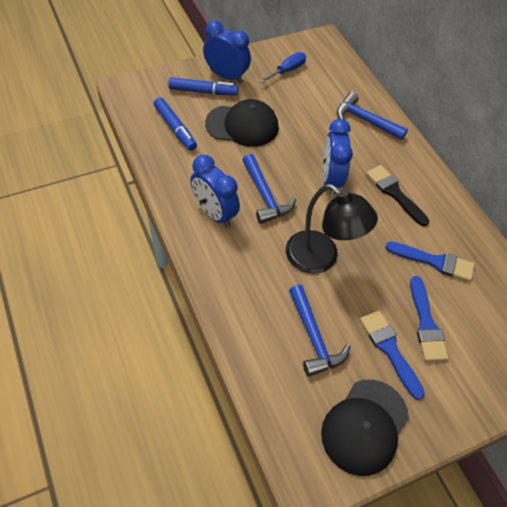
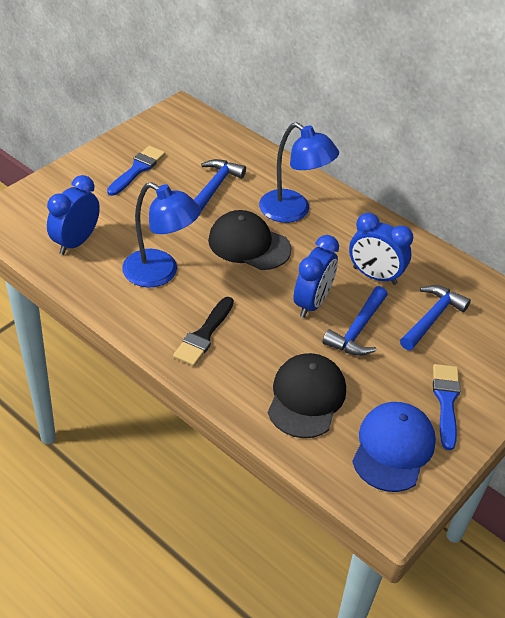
black lamp: 1 -> 0
blue brush: 3 -> 2
blue cap: 0 -> 1
blue lamp: 0 -> 2
blue marker: 2 -> 0
blue screwdriver: 1 -> 0

